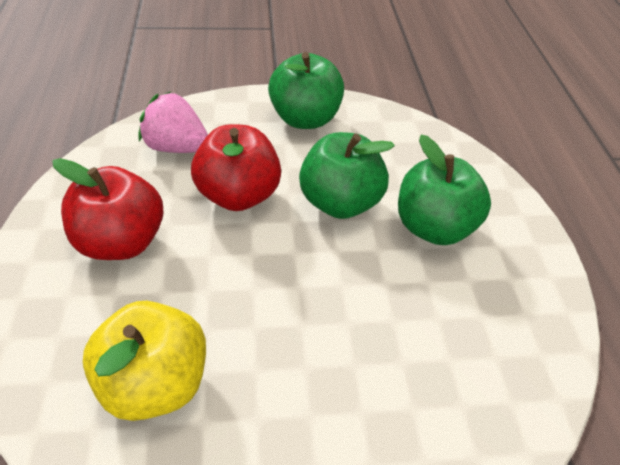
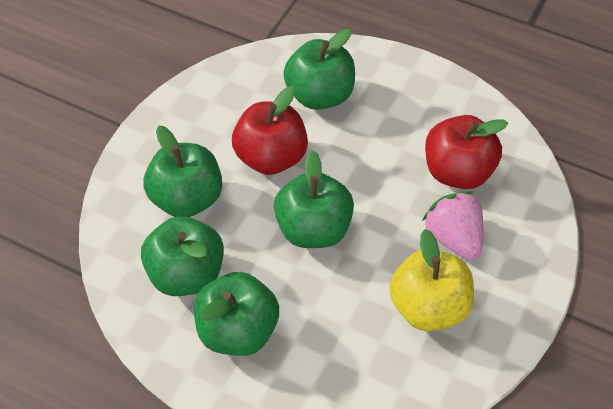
green apple: 3 -> 5

